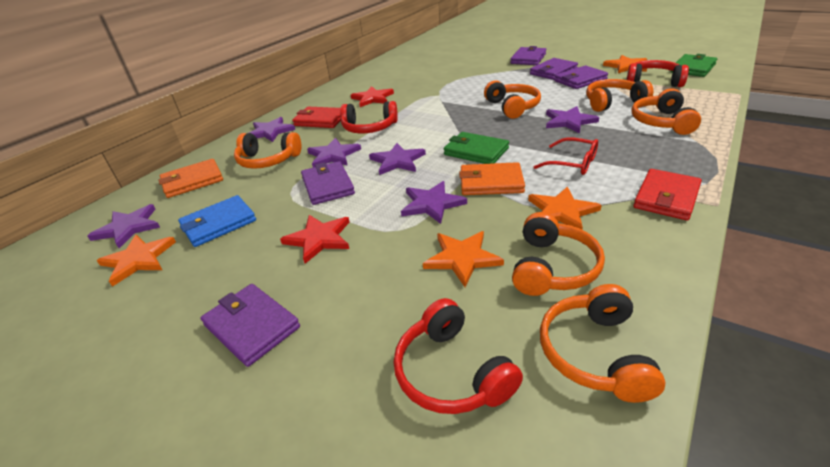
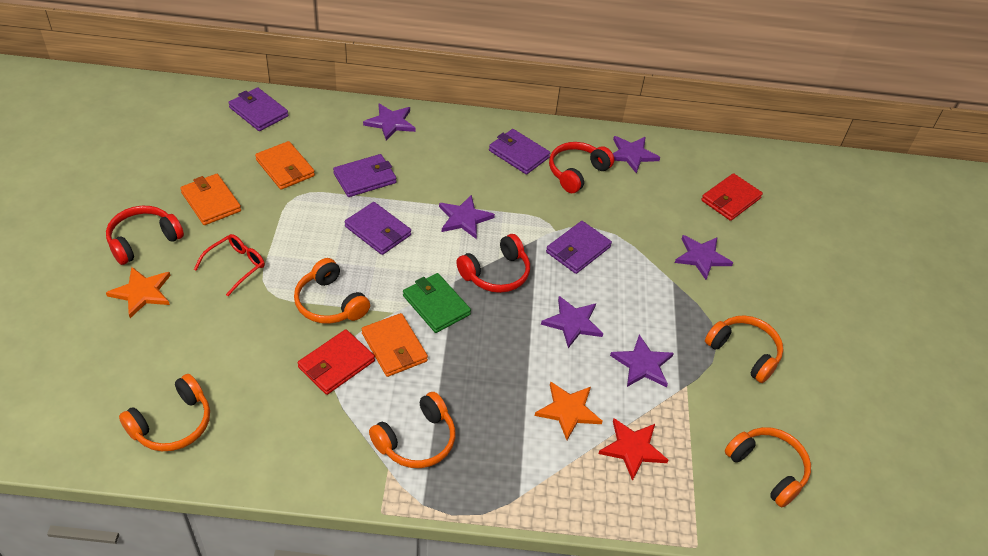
blue wallet: 1 -> 0
green wallet: 2 -> 1
orange headphones: 6 -> 5
orange star: 4 -> 2
orange wallet: 2 -> 3
red star: 2 -> 1

